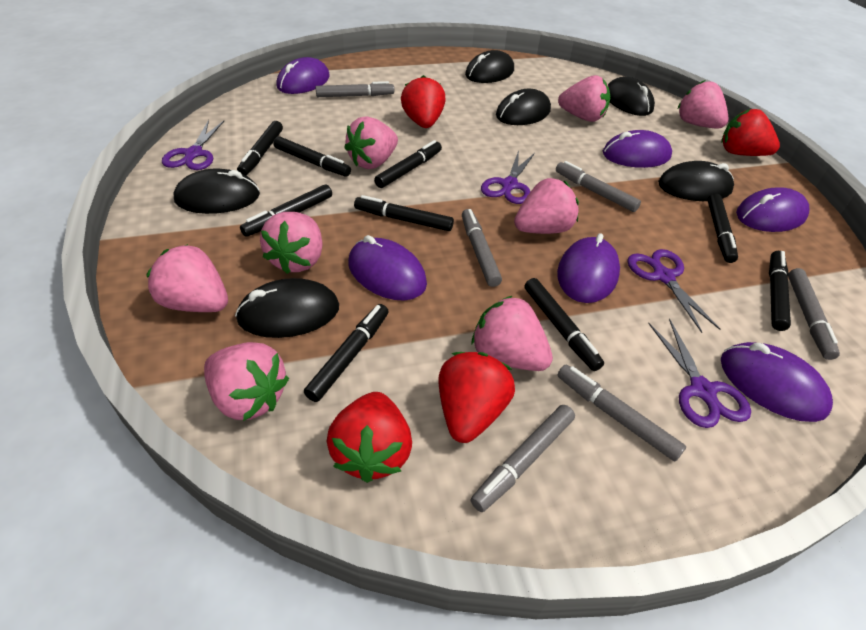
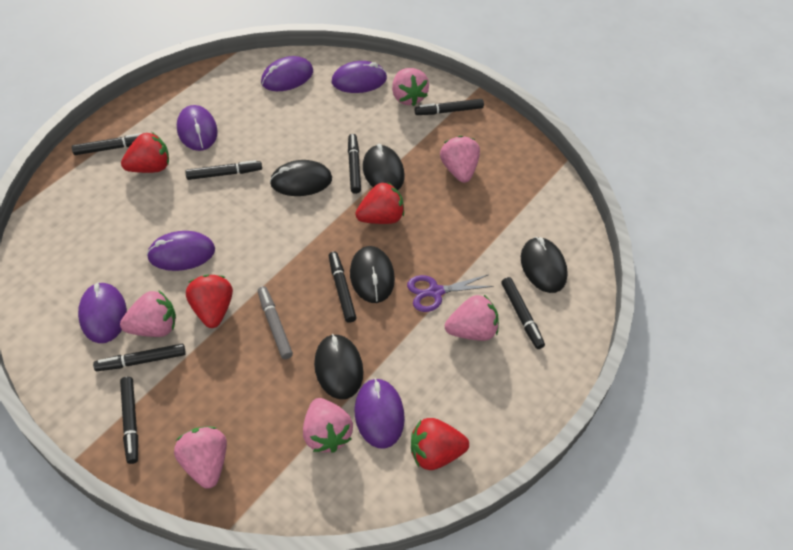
black marker: 9 -> 8
black mouse: 6 -> 5
grey marker: 6 -> 1
pink strawberry: 8 -> 6
purple scissors: 4 -> 1

